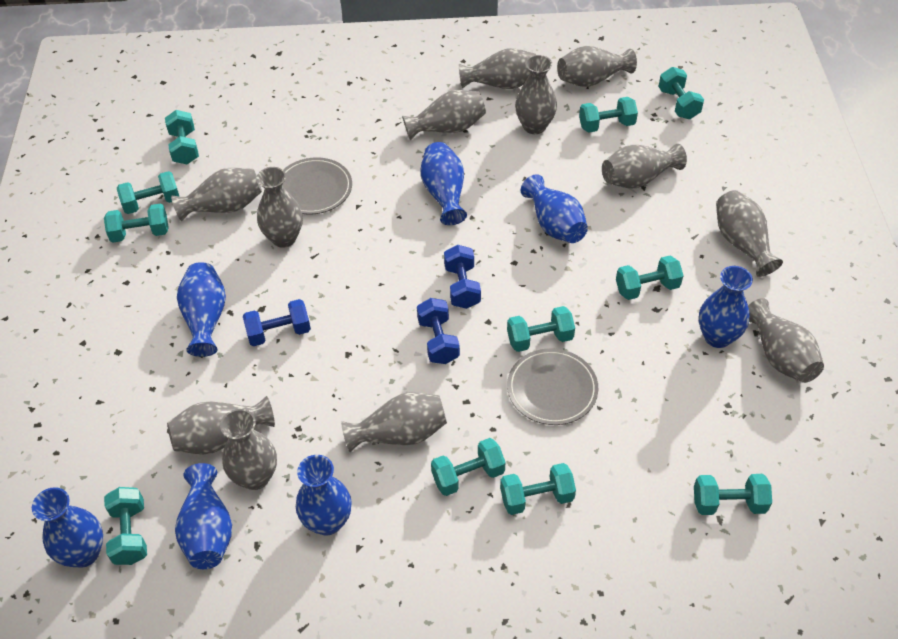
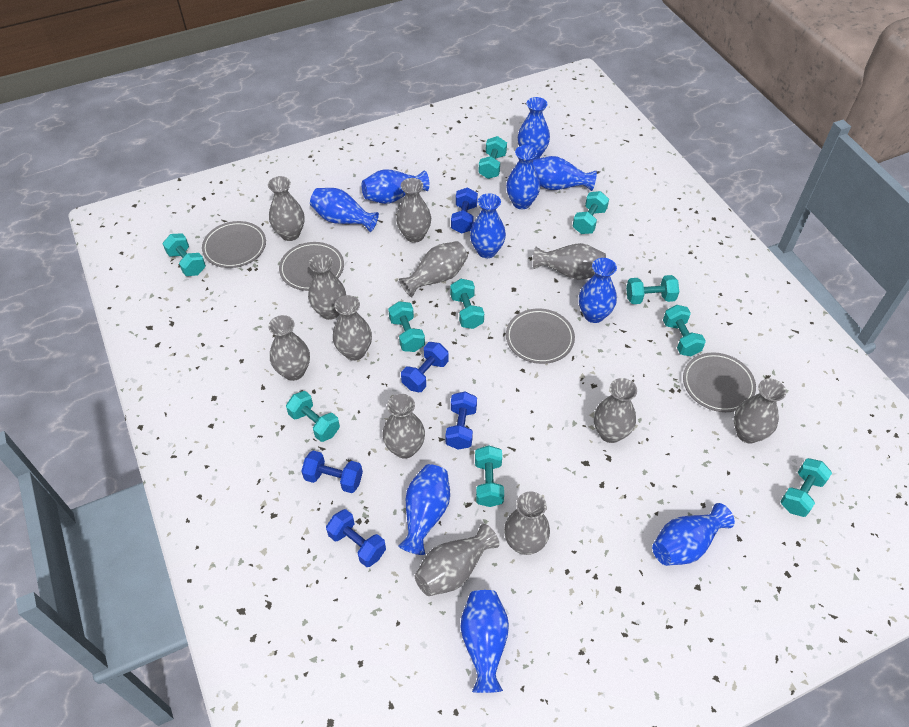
blue dumbbell: 3 -> 5
blue vase: 7 -> 10
grey plate: 2 -> 4
turquoise dumbbell: 11 -> 10

